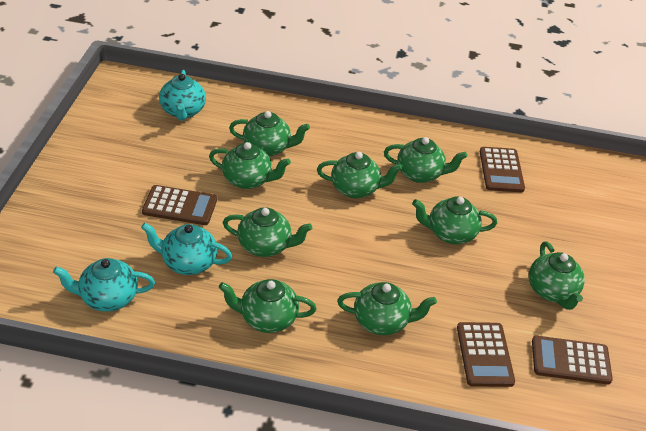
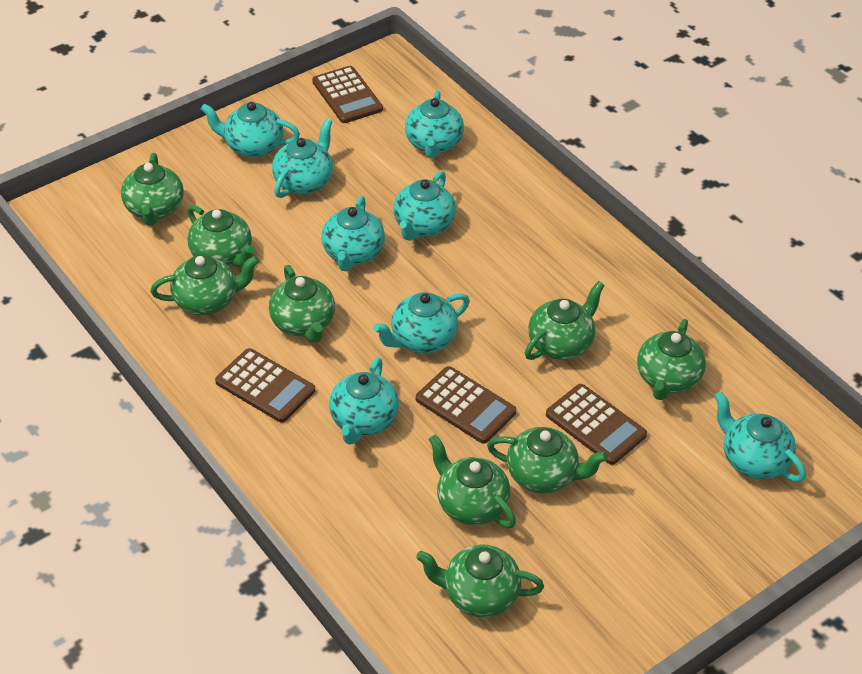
turquoise teapot: 3 -> 8

